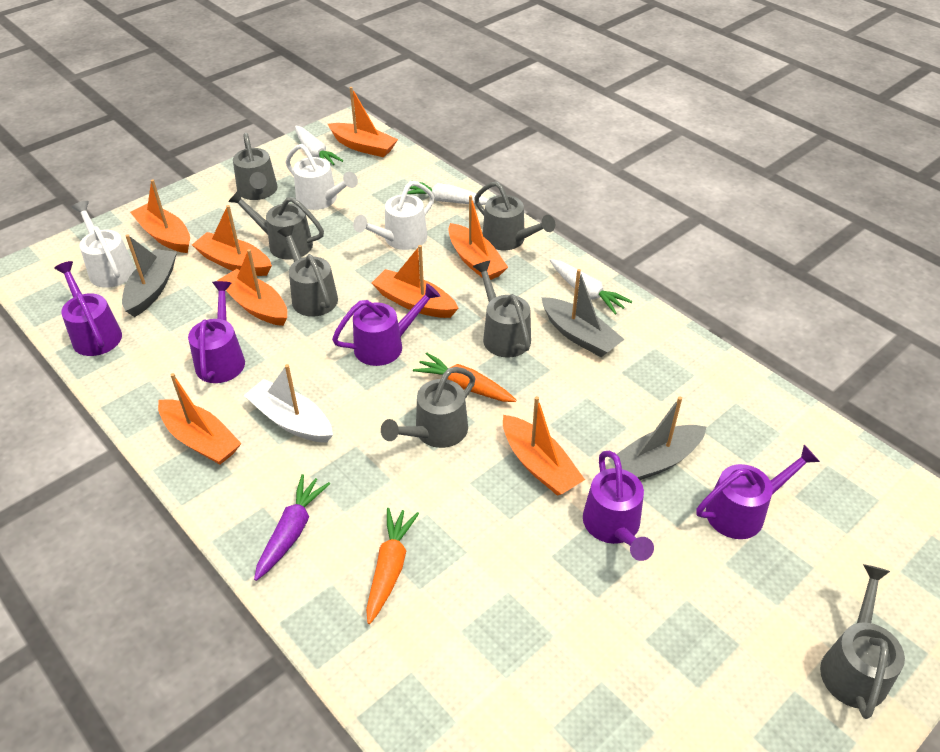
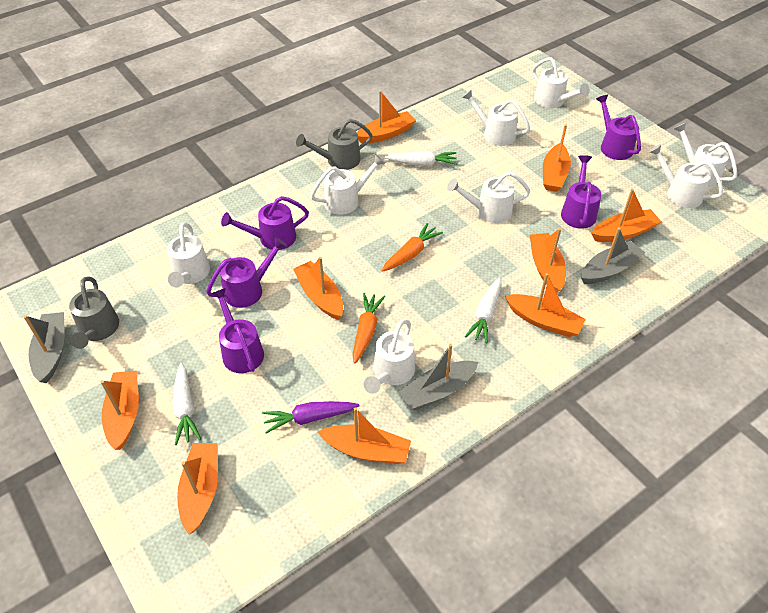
grey watering can: 7 -> 2
orange boat: 8 -> 9
white boat: 1 -> 0
white watering can: 3 -> 8

